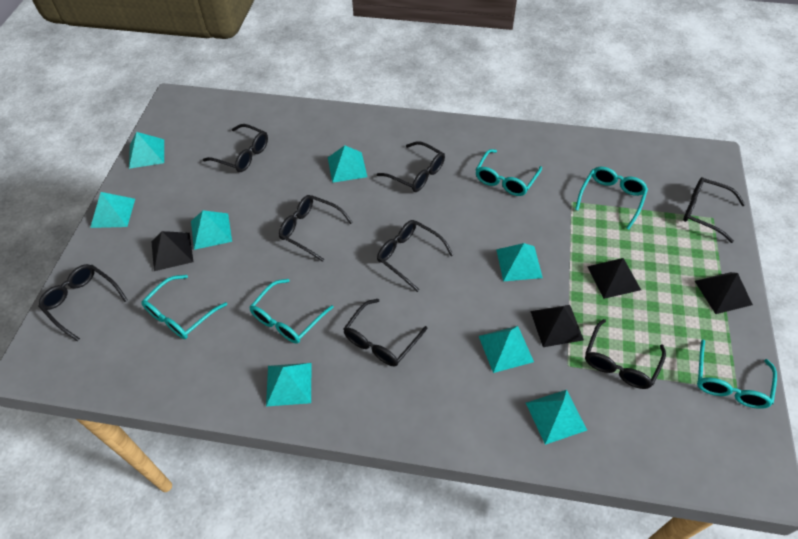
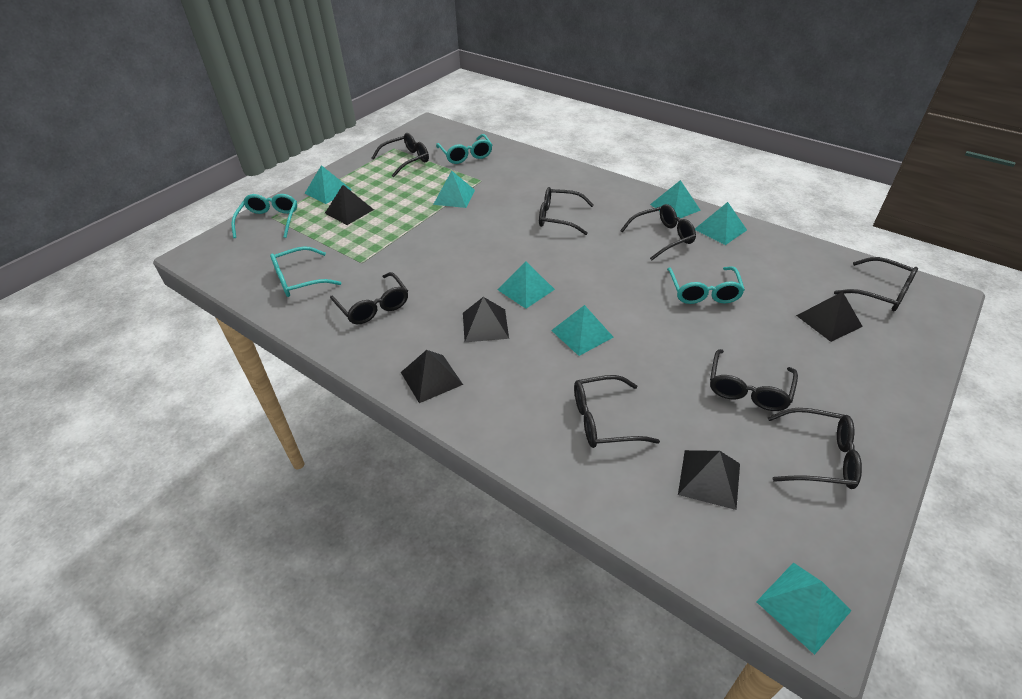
black pyramid: 4 -> 5
turquoise glasses: 5 -> 4
turquoise pyramid: 8 -> 7

